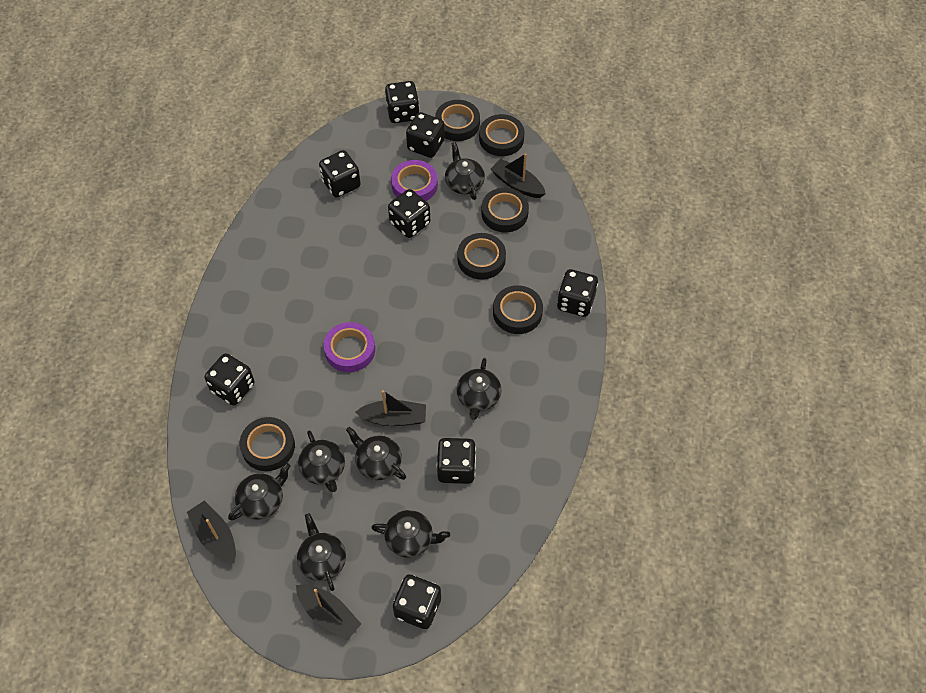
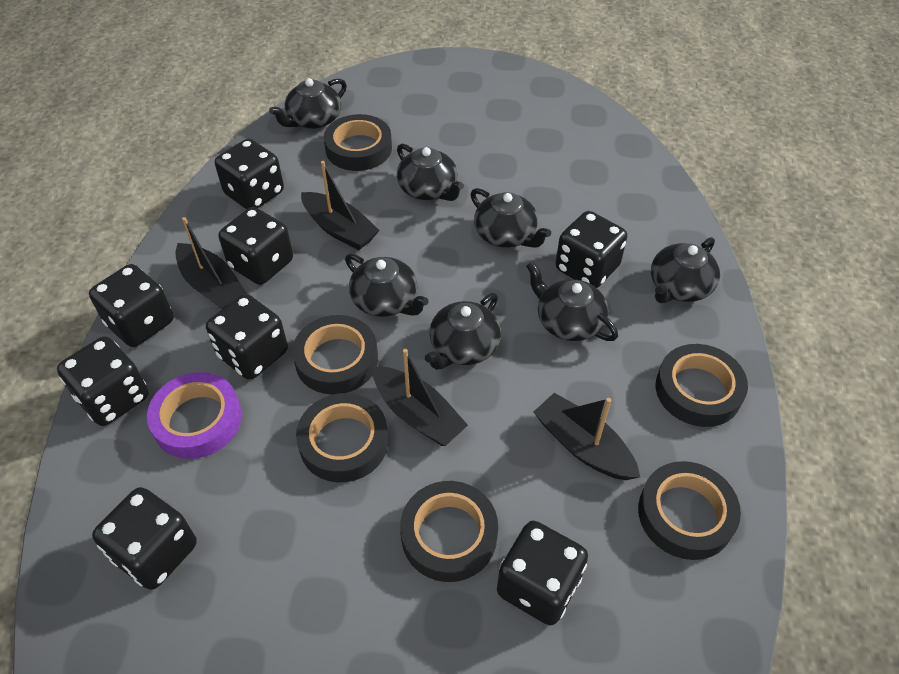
purple tape: 2 -> 1

